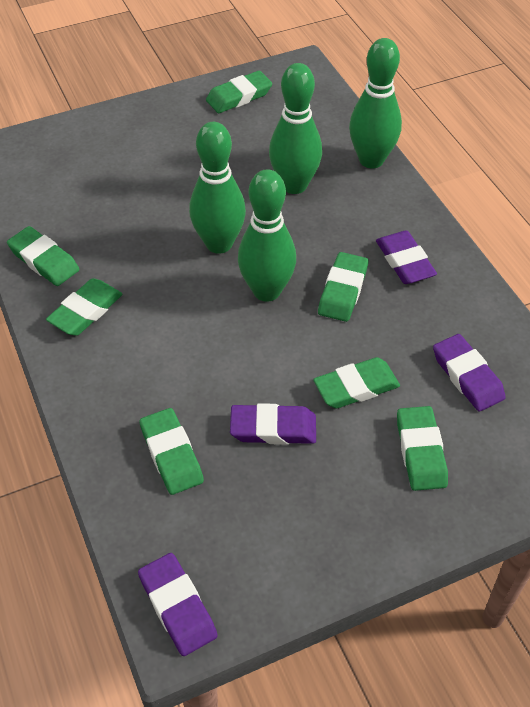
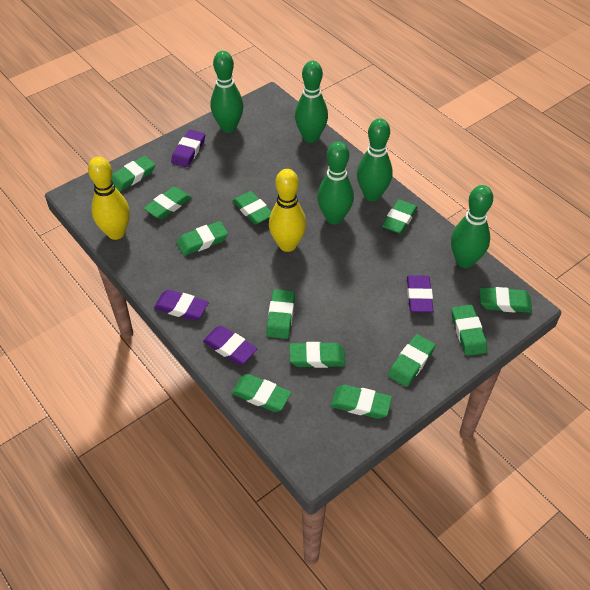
green bowling pin: 4 -> 5
green eraser: 7 -> 12
yellow bowling pin: 0 -> 2

